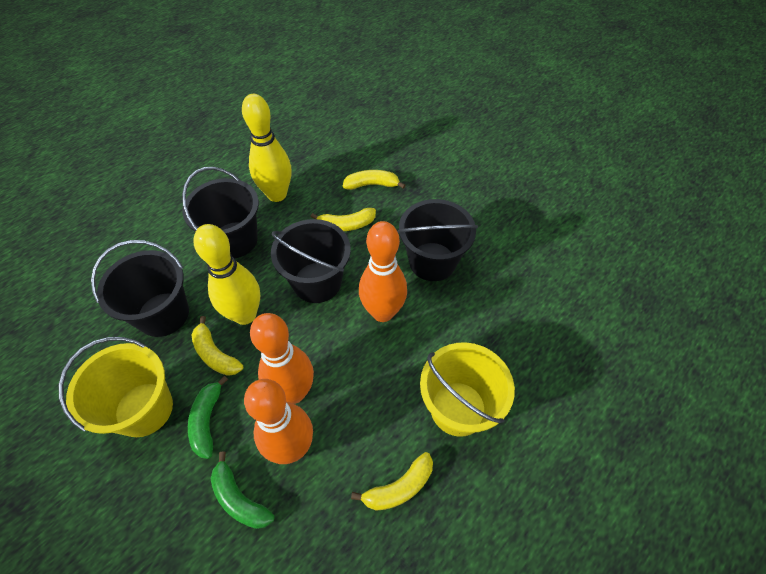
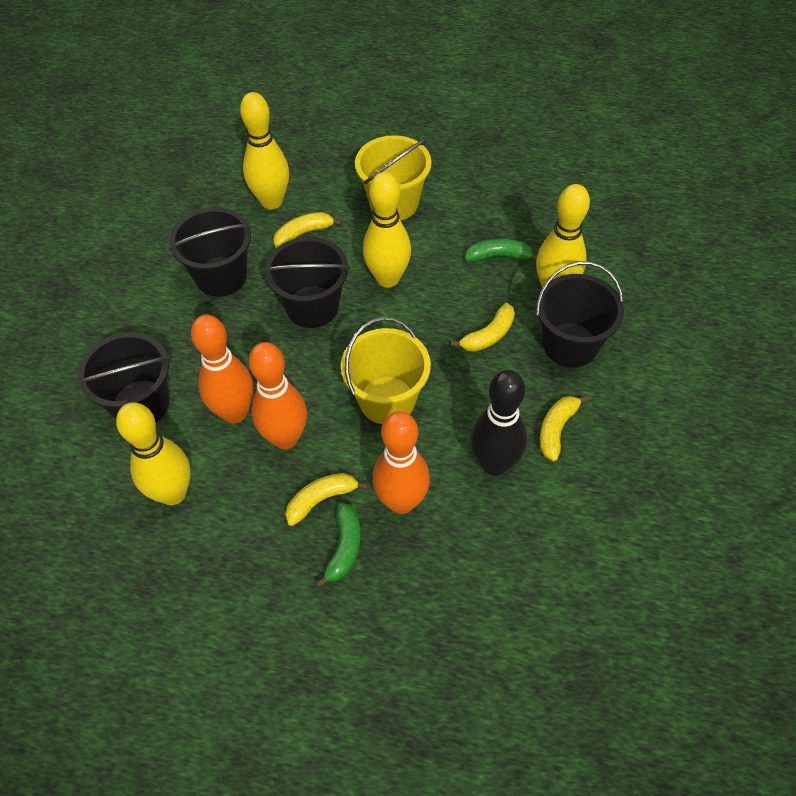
black bowling pin: 0 -> 1
yellow bowling pin: 2 -> 4

